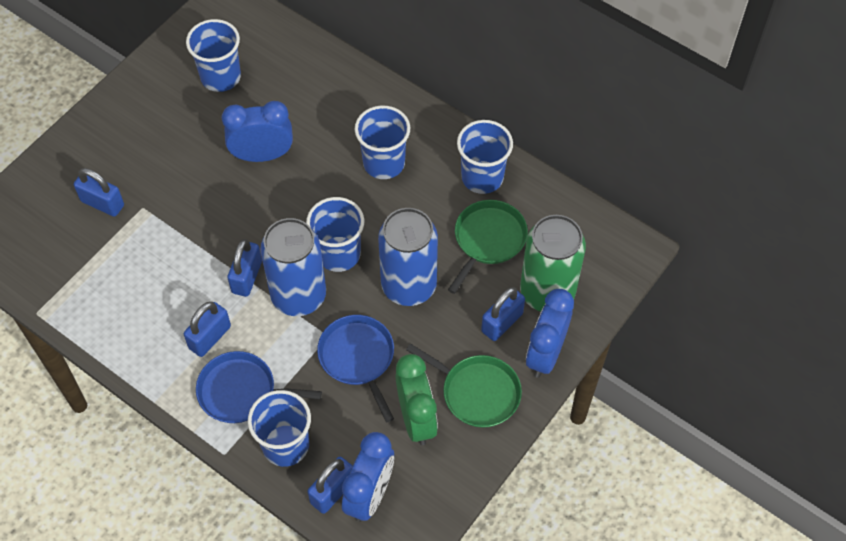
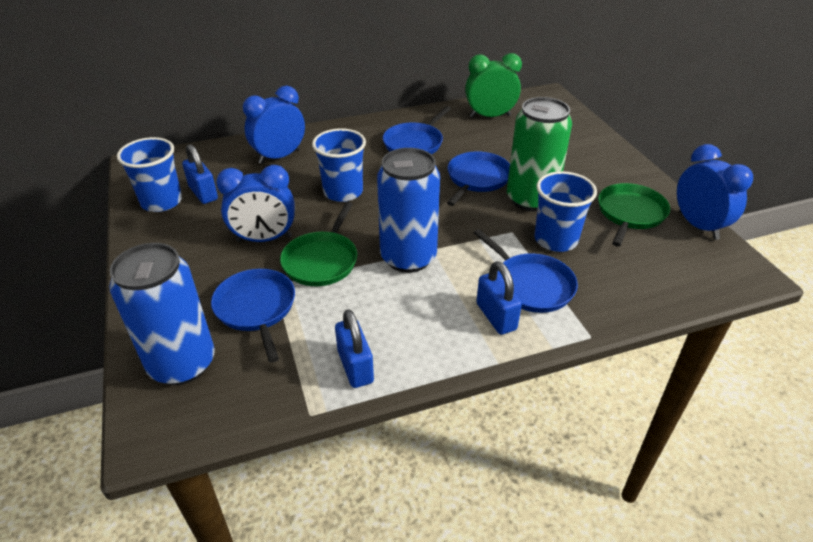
blue cup: 5 -> 3
blue padlock: 5 -> 3
blue pan: 2 -> 4

